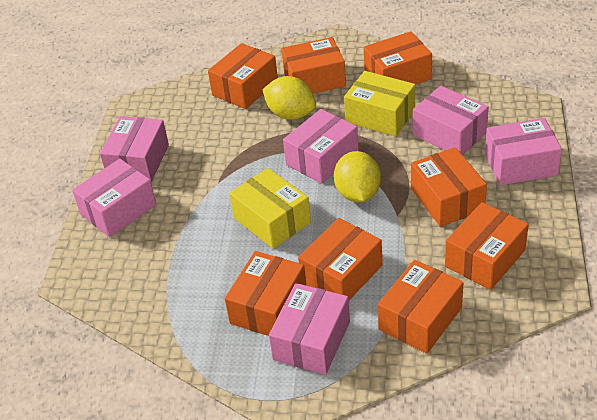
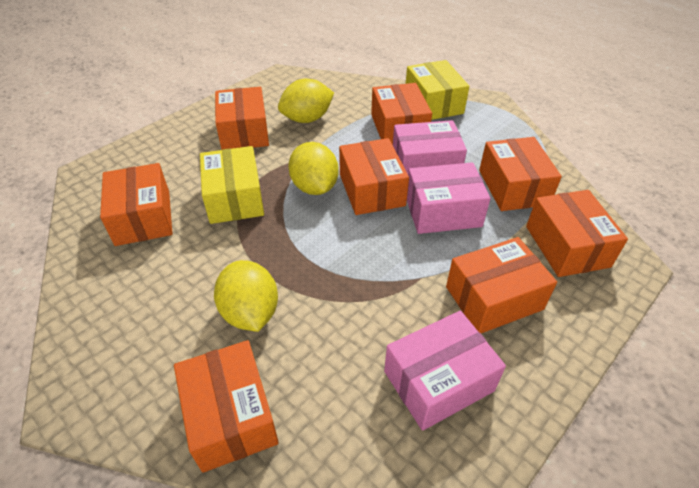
pink box: 6 -> 3
yellow lemon: 2 -> 3

